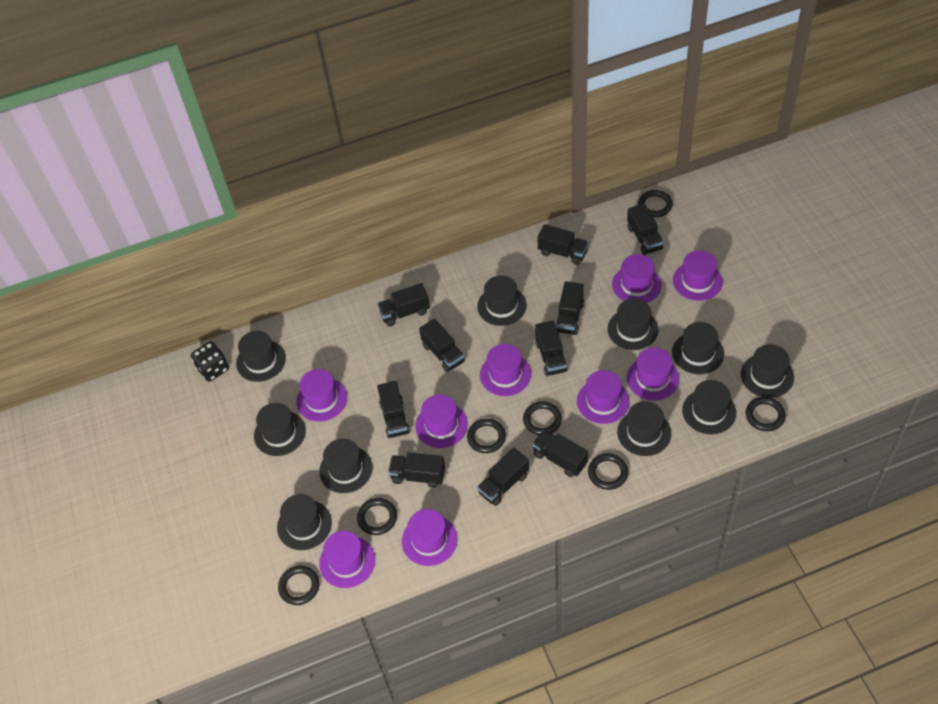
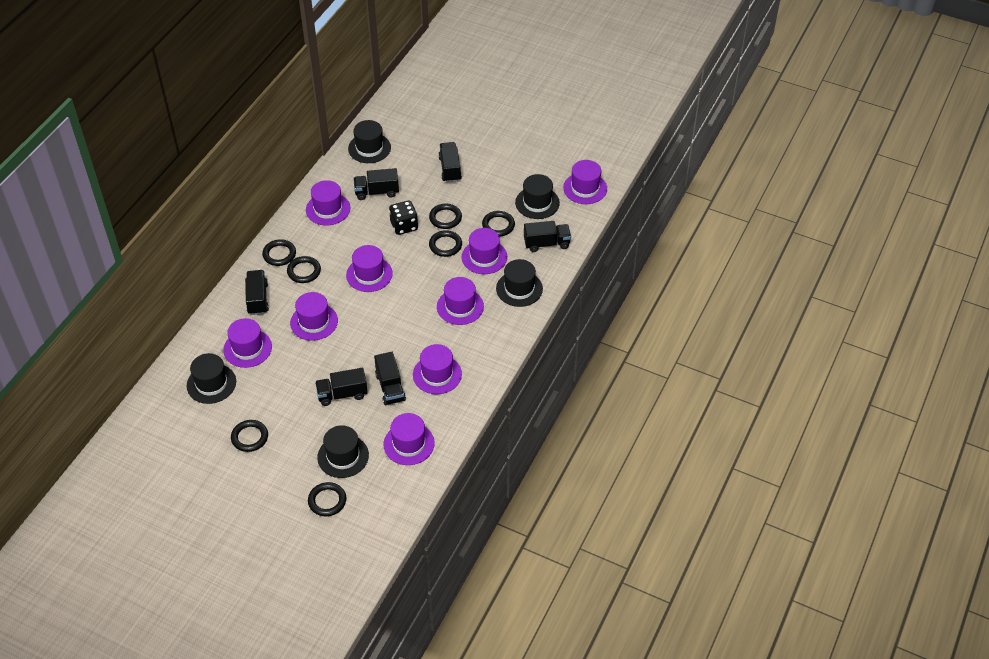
black hat: 10 -> 5
black truck: 10 -> 6

